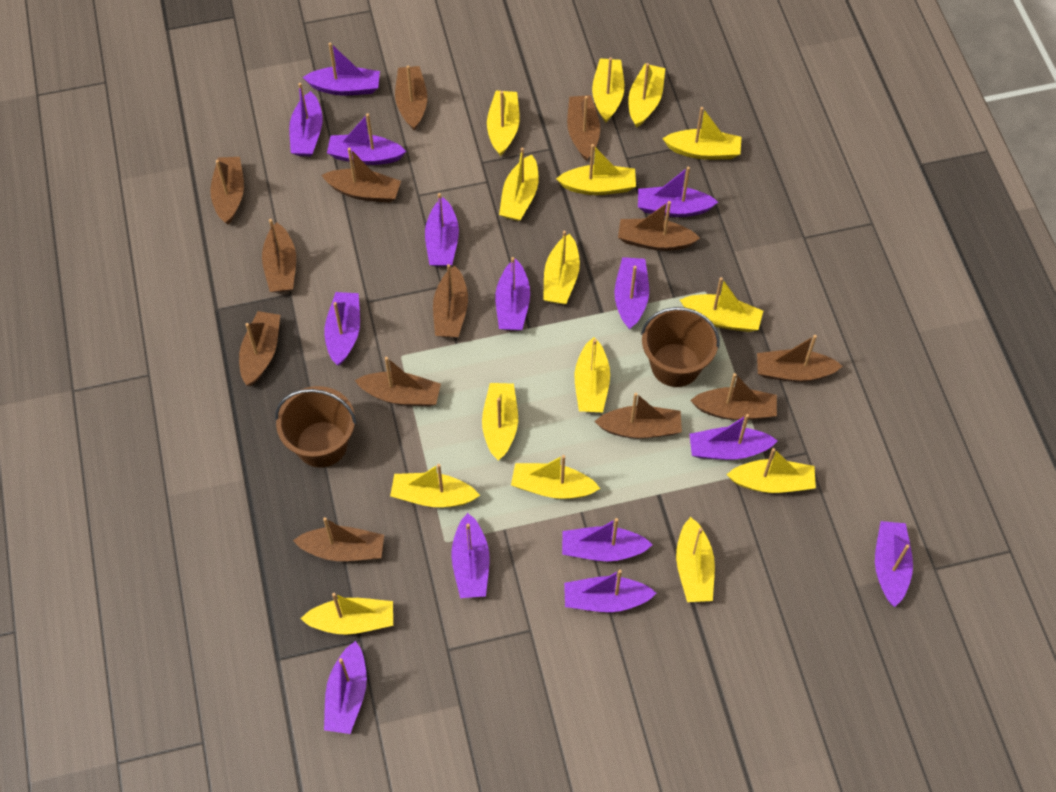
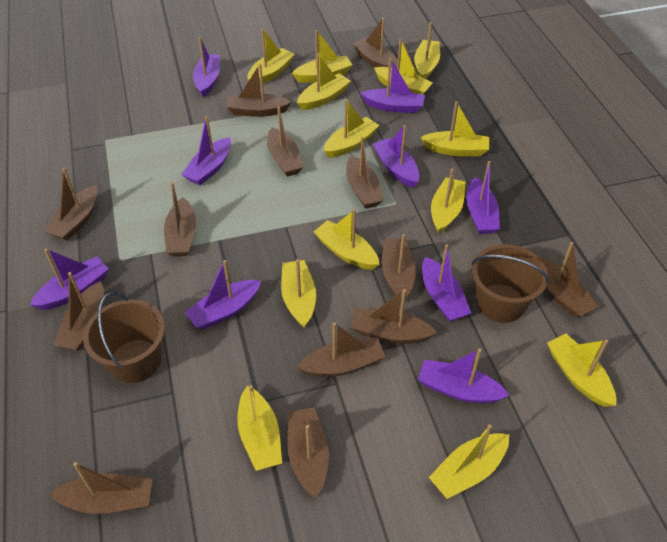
purple boat: 14 -> 9
yellow boat: 15 -> 13

